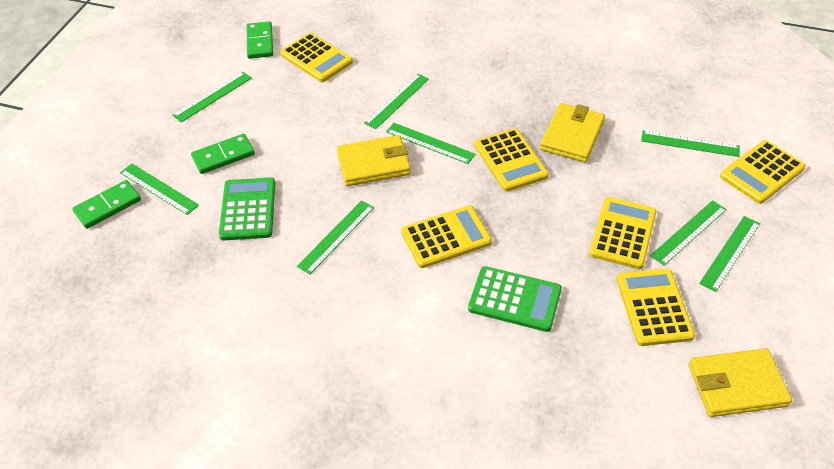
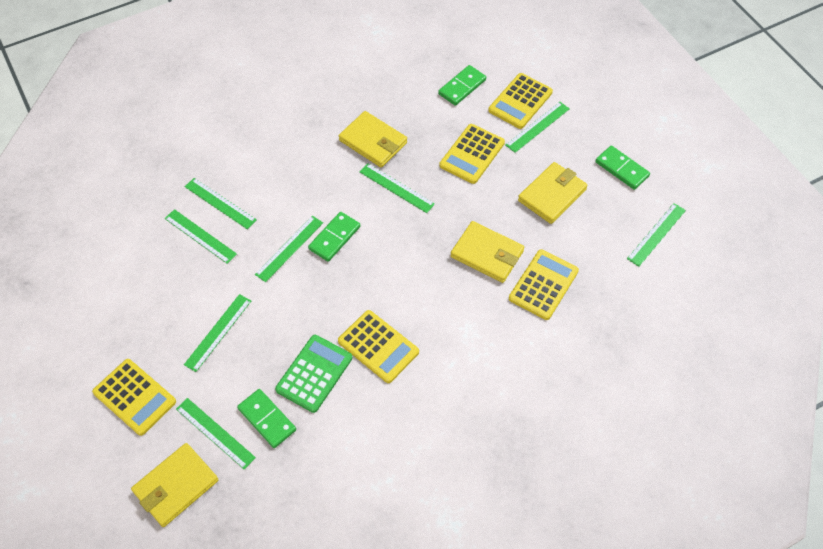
green calculator: 2 -> 1
green domino: 3 -> 4
yellow calculator: 6 -> 5
yellow wallet: 3 -> 4

